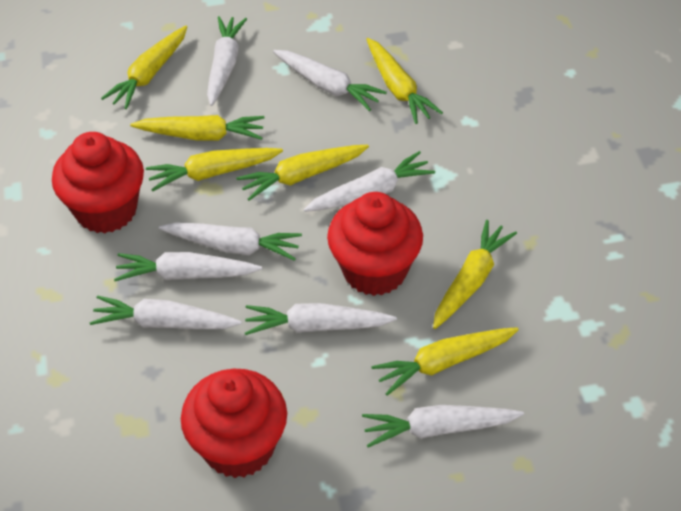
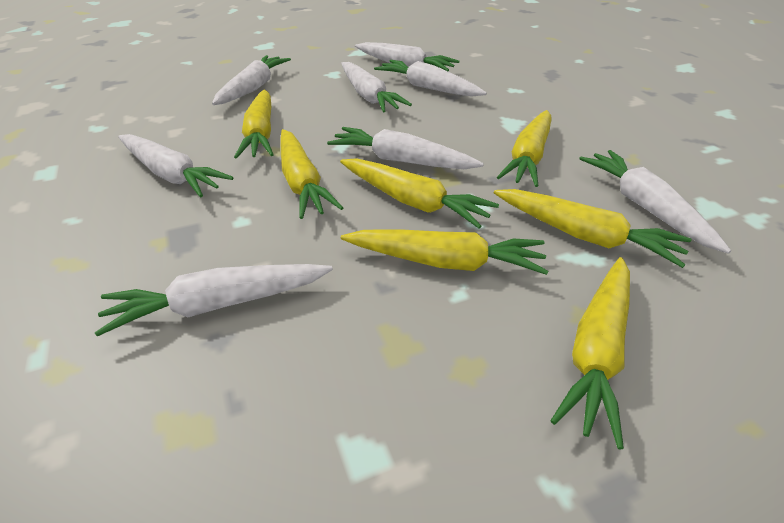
red cupcake: 3 -> 0

